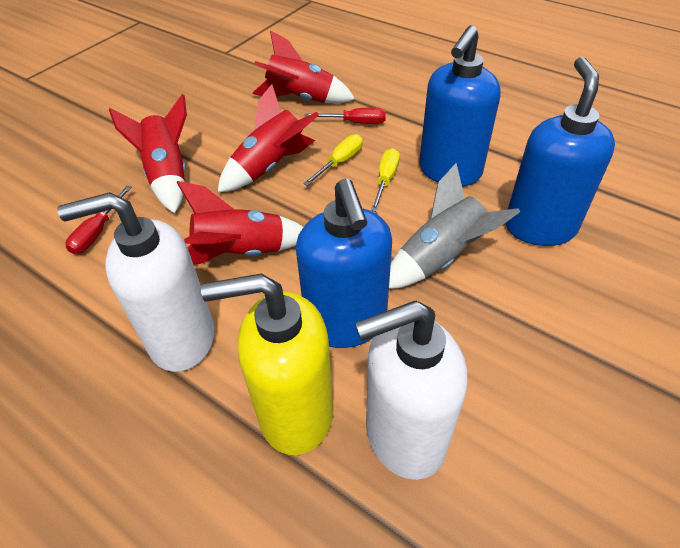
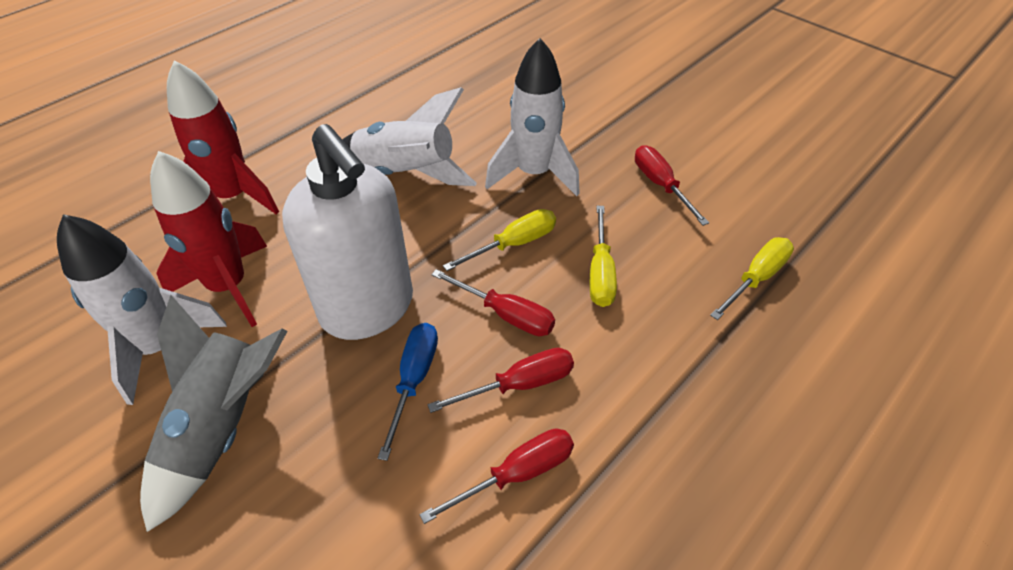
blue screwdriver: 0 -> 1
blue soap dispenser: 3 -> 0
red rocket: 4 -> 2
red screwdriver: 2 -> 4
white rocket: 0 -> 3
white soap dispenser: 2 -> 1
yellow screwdriver: 2 -> 3
yellow soap dispenser: 1 -> 0

